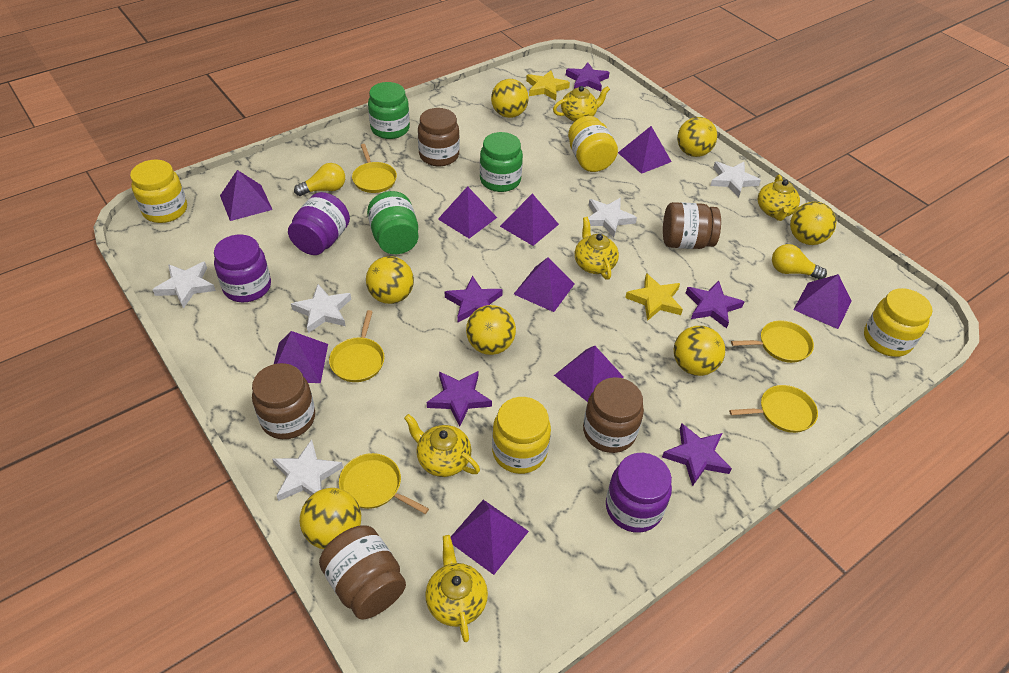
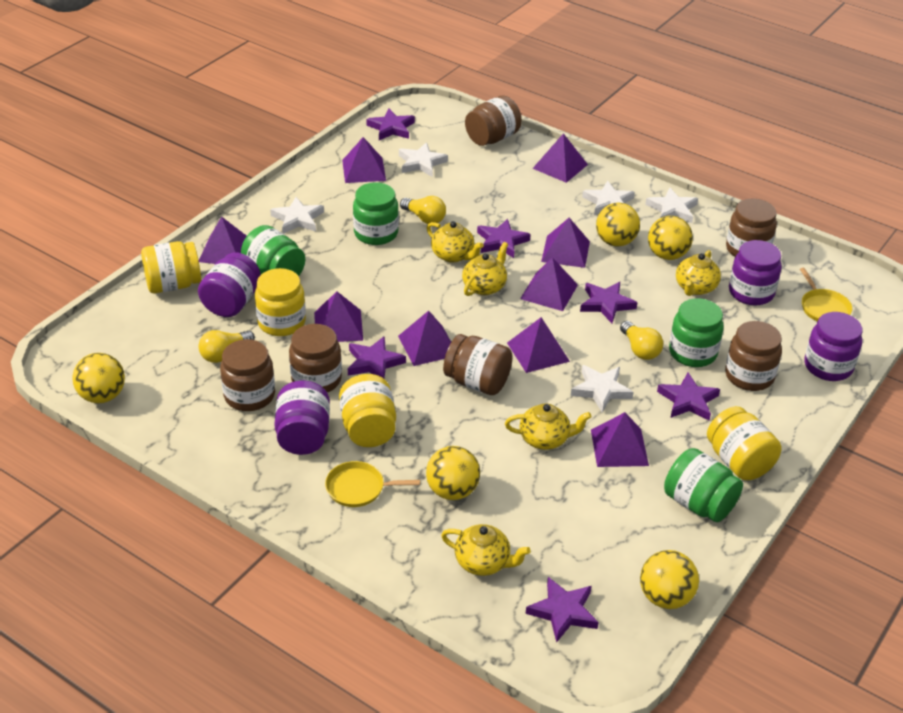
brown jar: 5 -> 6
green jar: 3 -> 4
purple jar: 3 -> 4
purple star: 5 -> 6
yellow ball: 7 -> 5
yellow light bulb: 2 -> 3
yellow pan: 5 -> 2
yellow star: 2 -> 0

